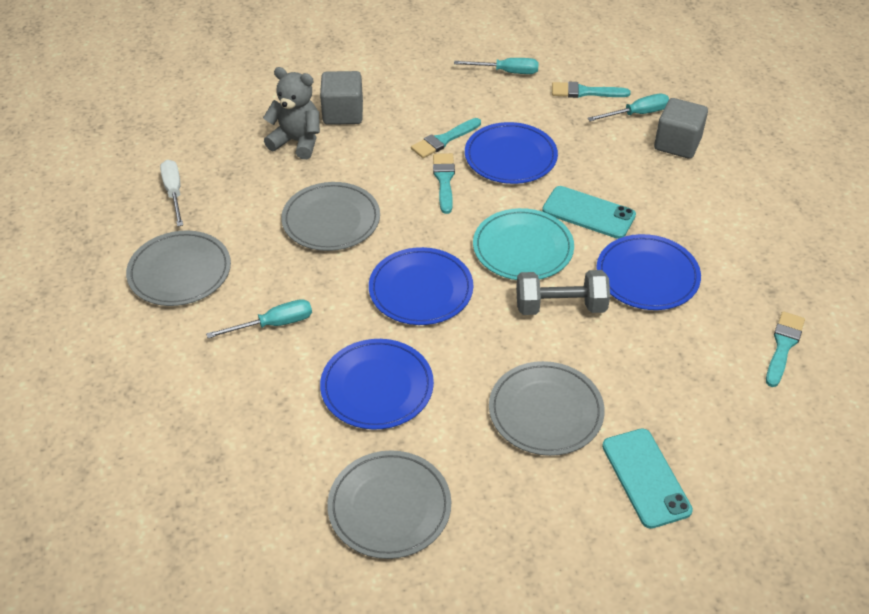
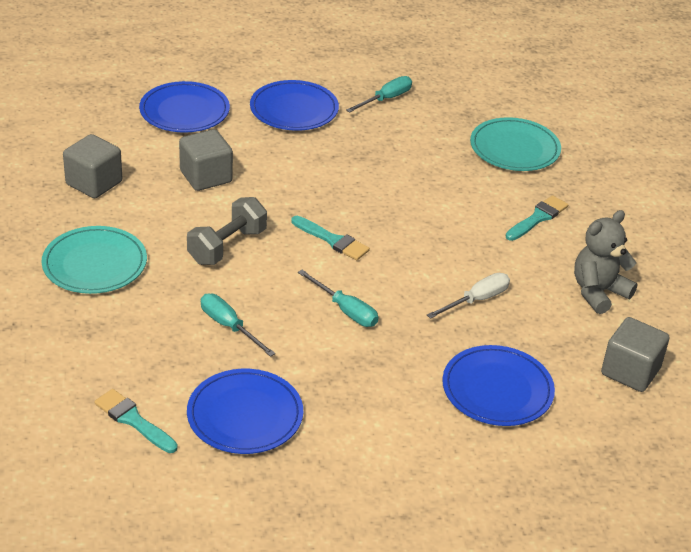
grey cube: 2 -> 3
grey plate: 4 -> 0
turquoise brush: 4 -> 3
turquoise phone: 2 -> 0
turquoise plate: 1 -> 2

